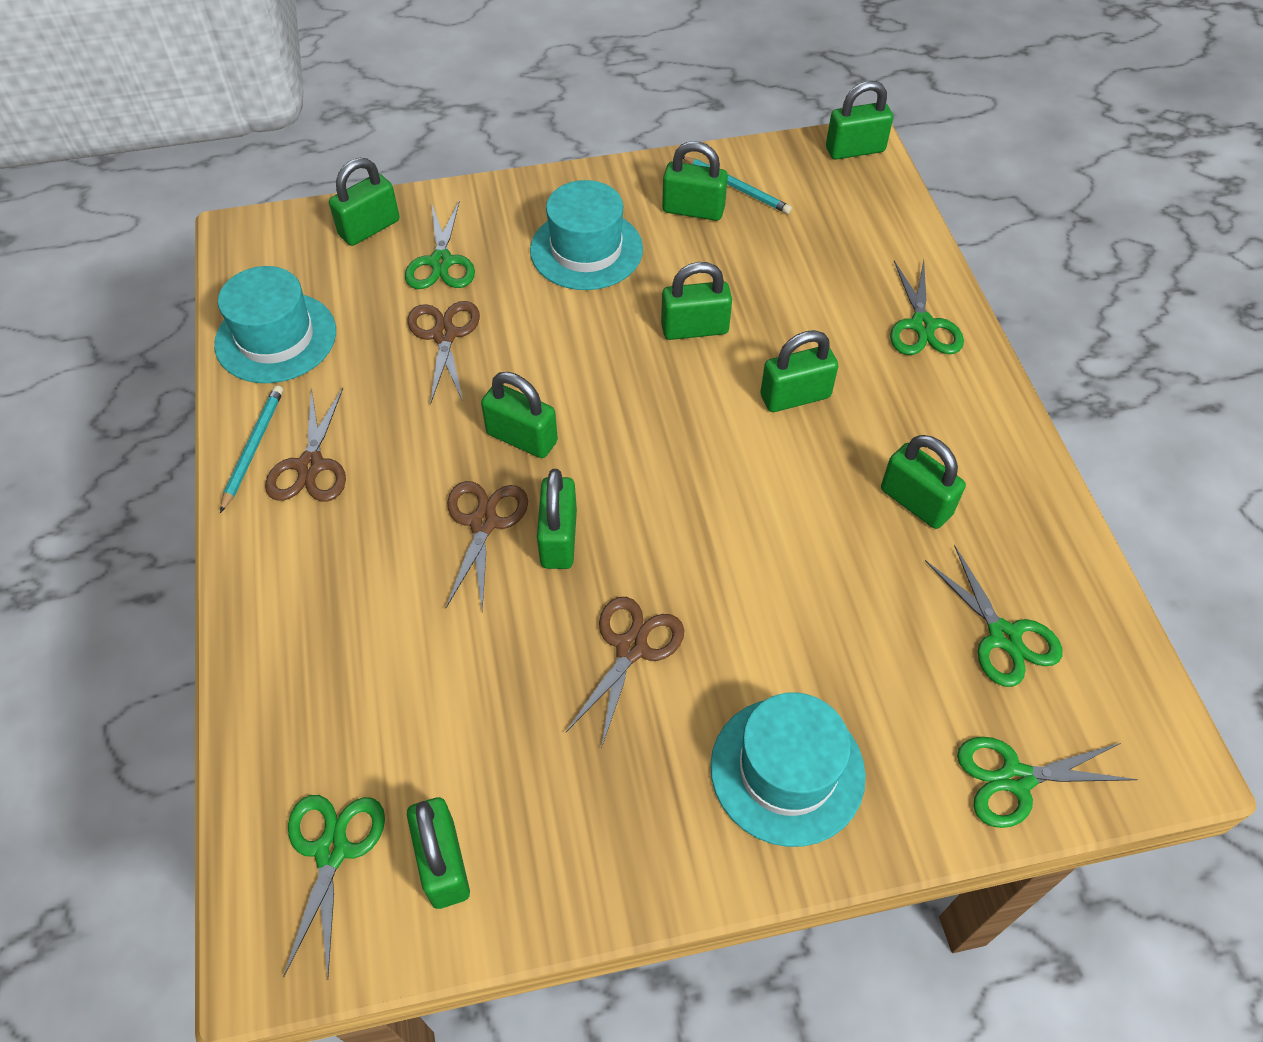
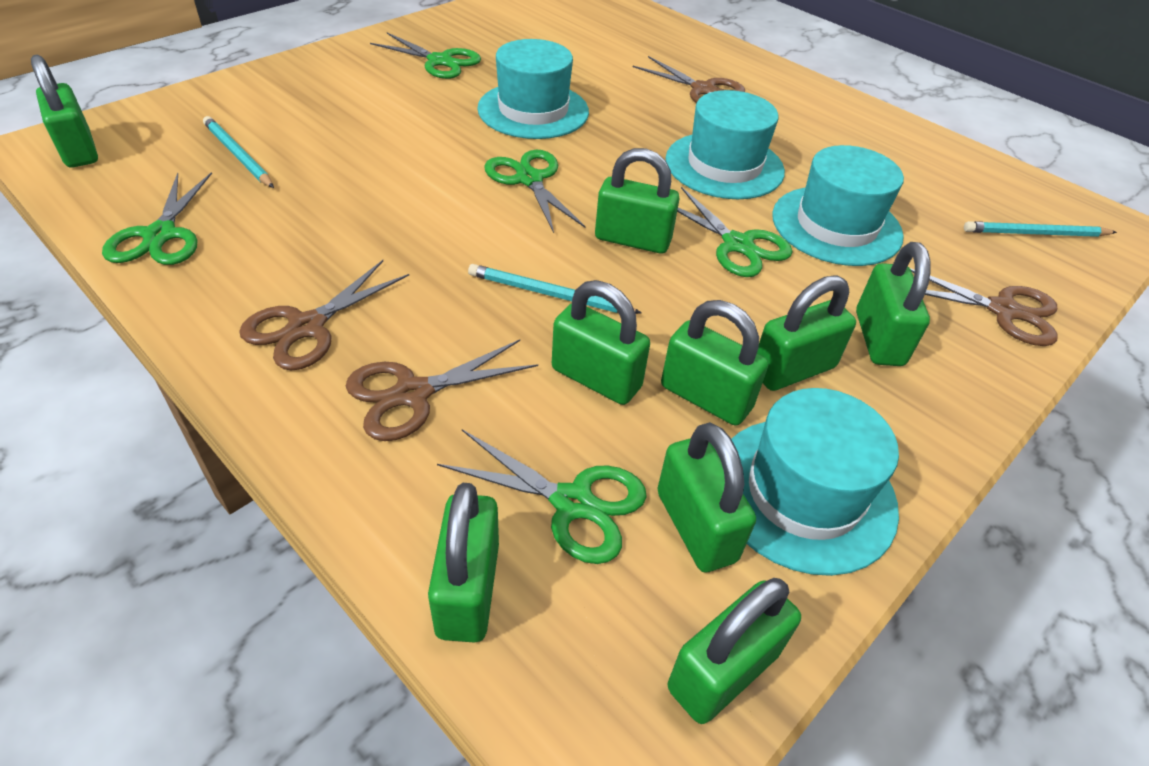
turquoise hat: 3 -> 4
turquoise pencil: 2 -> 3

